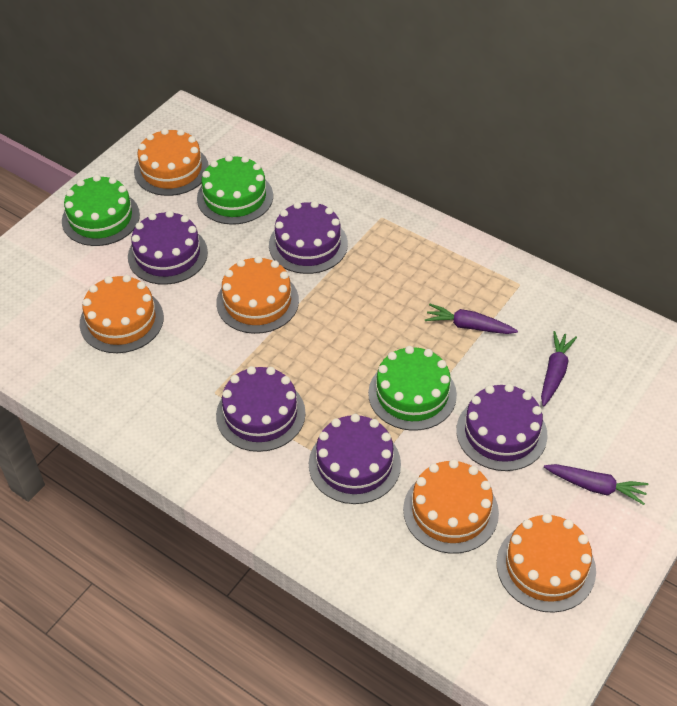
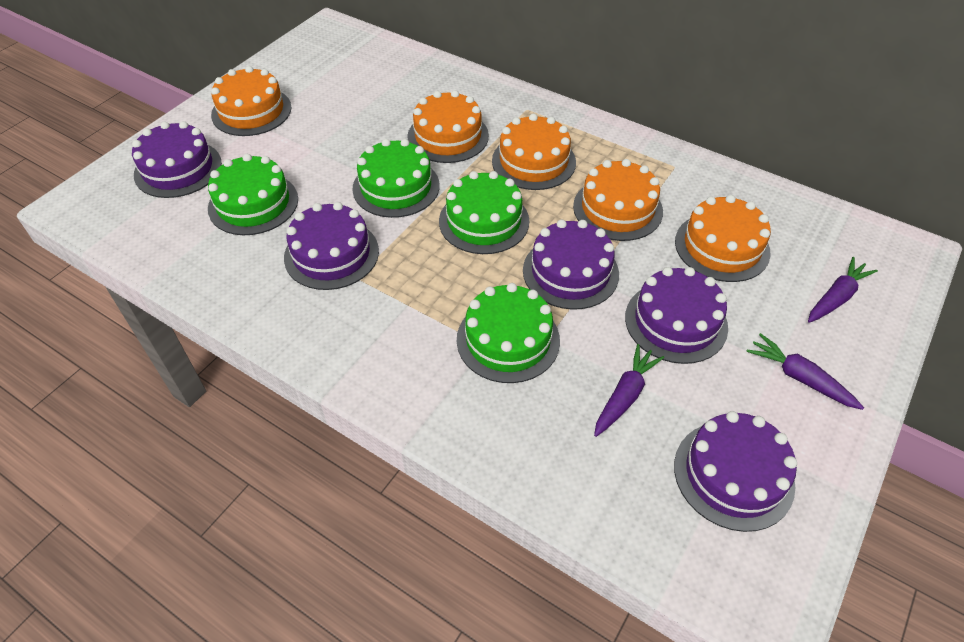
green cake: 3 -> 4

